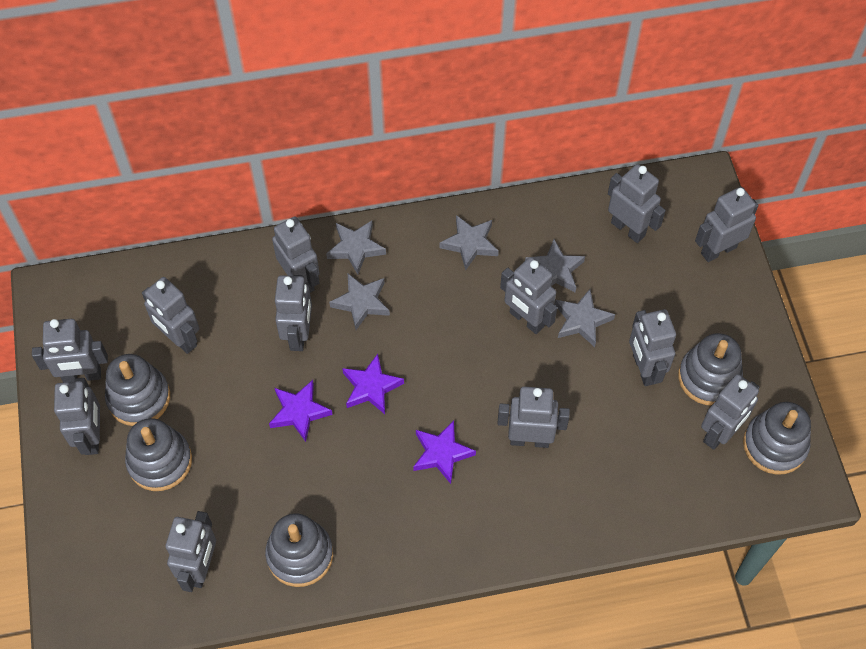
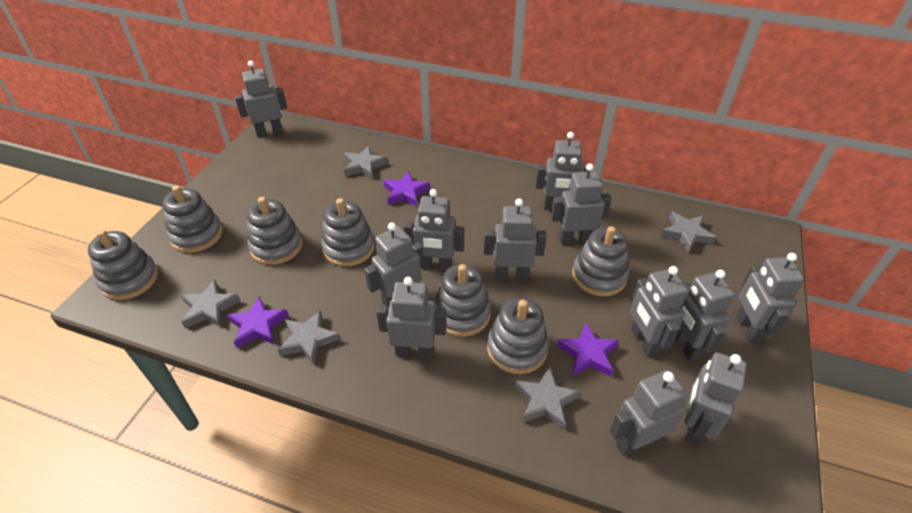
grey stacking toy: 5 -> 7

